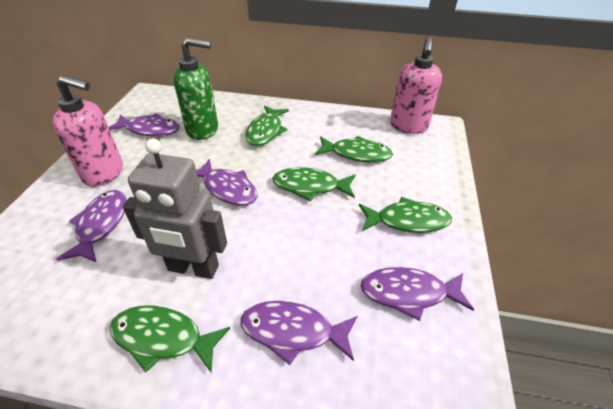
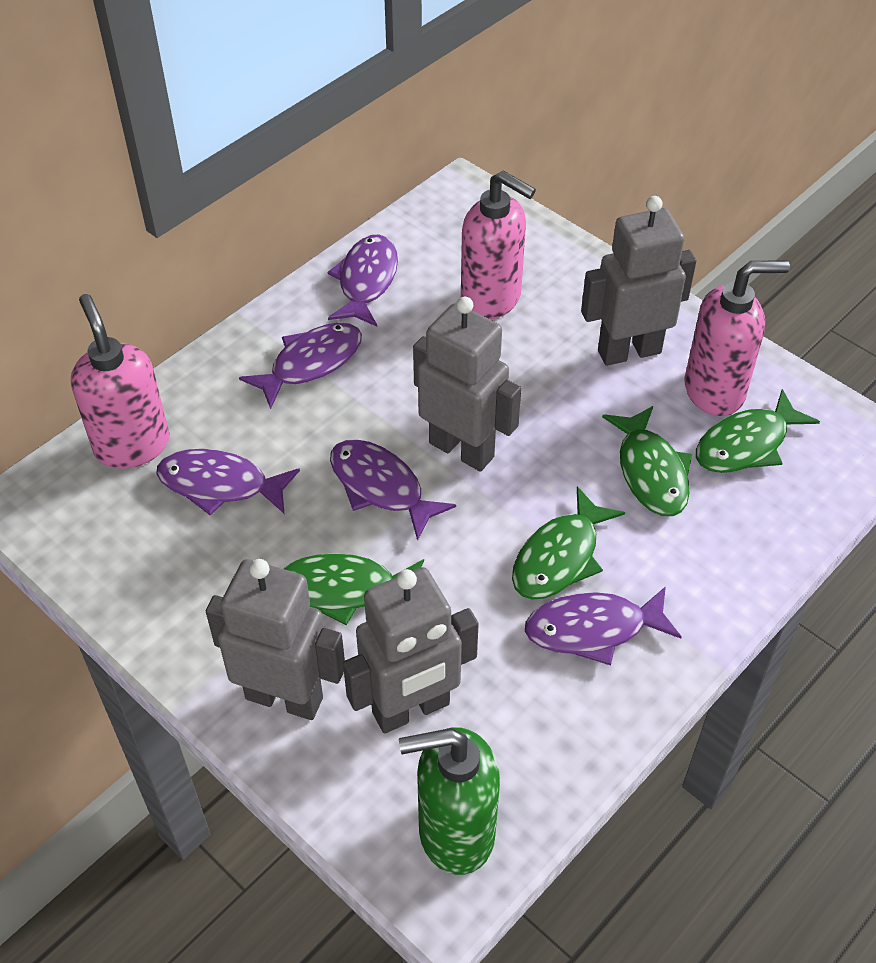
green fish: 5 -> 4
grey robot: 1 -> 4
pink soap dispenser: 2 -> 3

